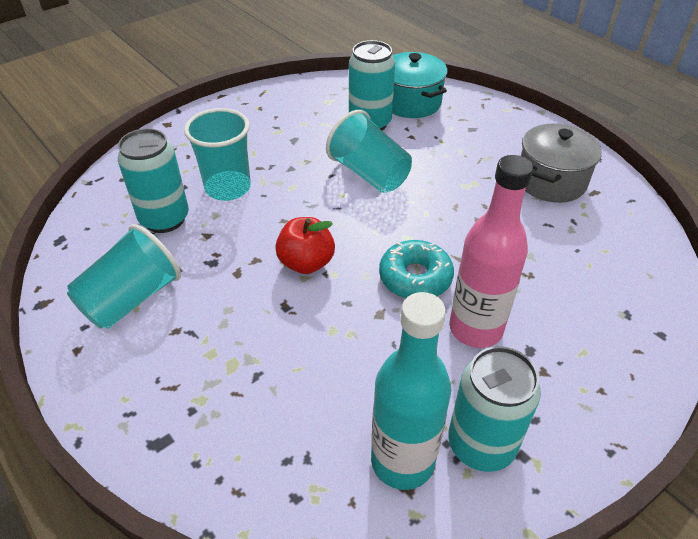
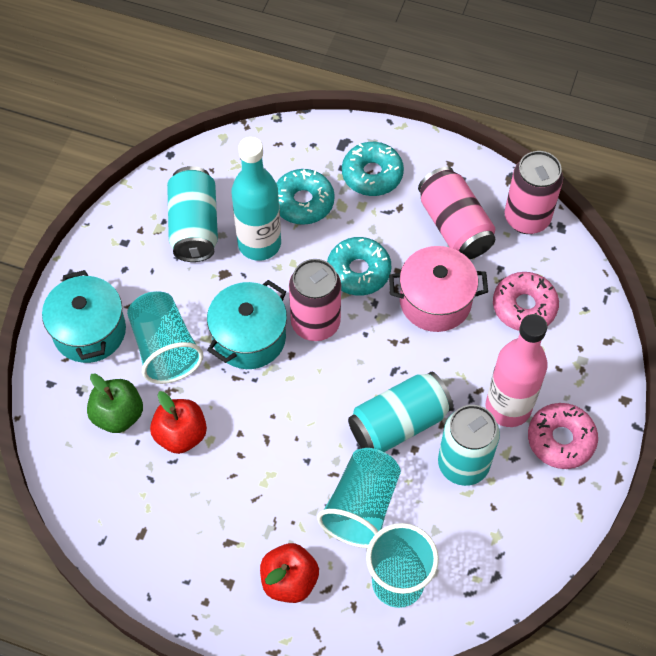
green apple: 0 -> 1
grey pot: 1 -> 0
pink can: 0 -> 3
pink donut: 0 -> 2
pink pot: 0 -> 1
red apple: 1 -> 2
turquoise donut: 1 -> 3
turquoise pot: 1 -> 2

